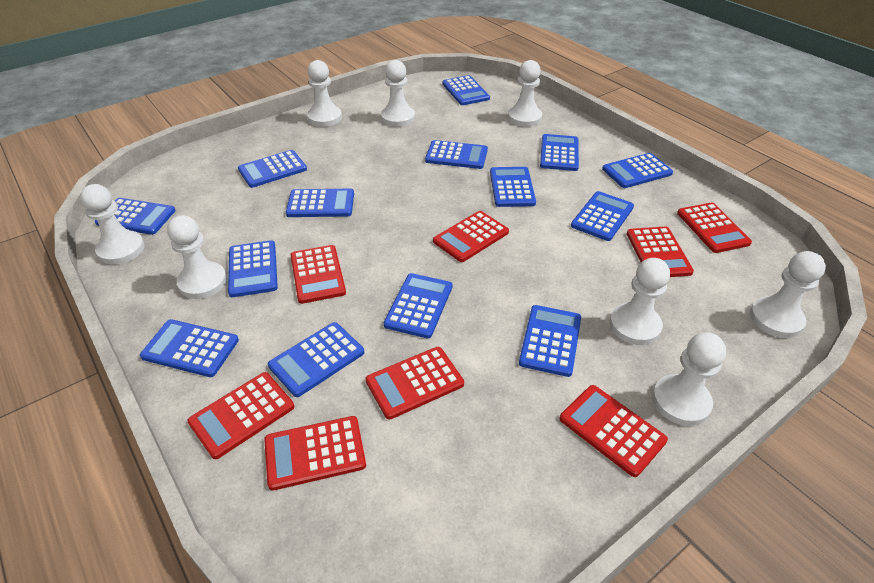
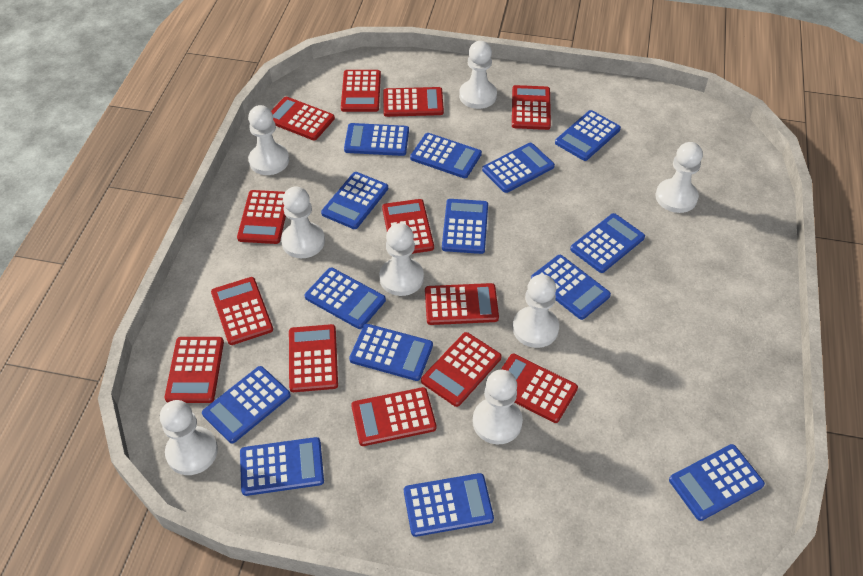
red calculator: 8 -> 13

